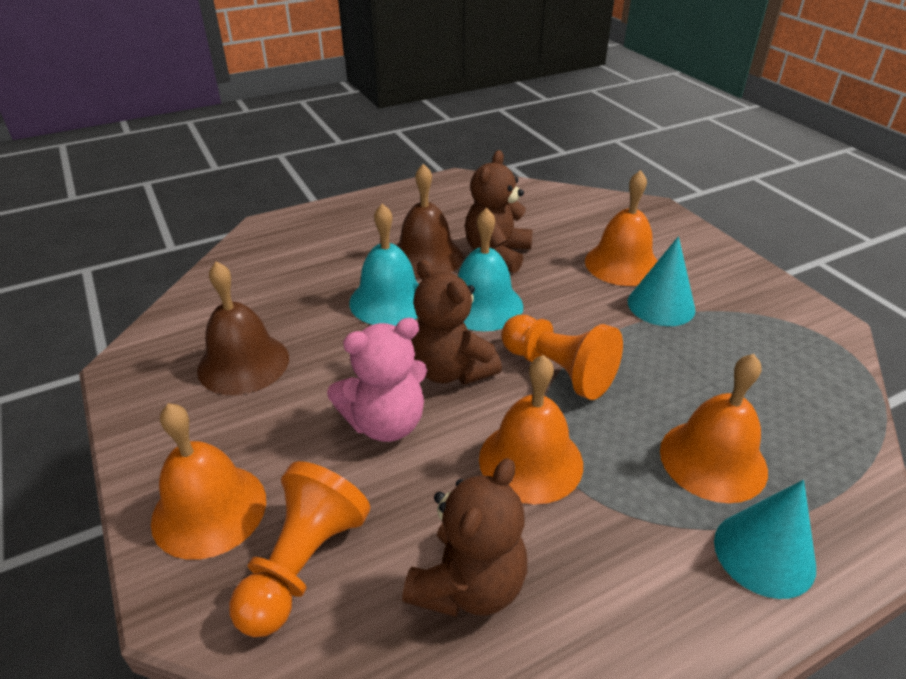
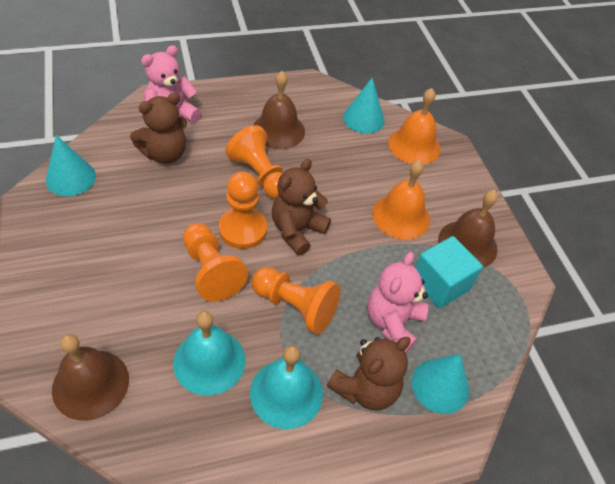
brown bell: 2 -> 3
orange bell: 4 -> 2
orange pawn: 2 -> 4
pink teddy bear: 1 -> 2
turquoise cone: 2 -> 3
turquoise cube: 0 -> 1

